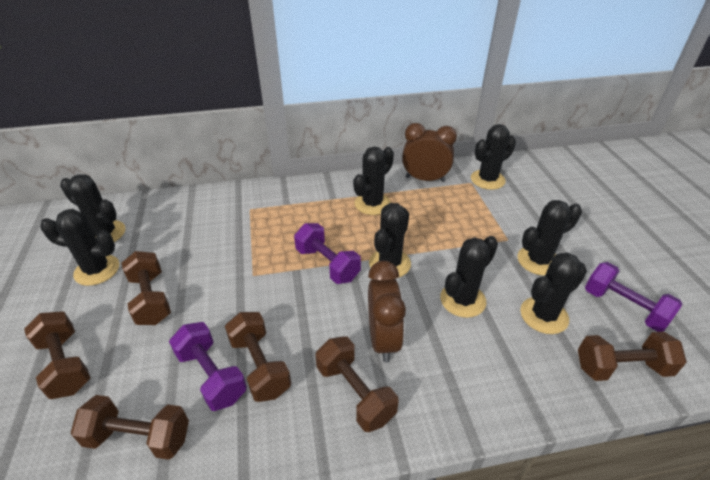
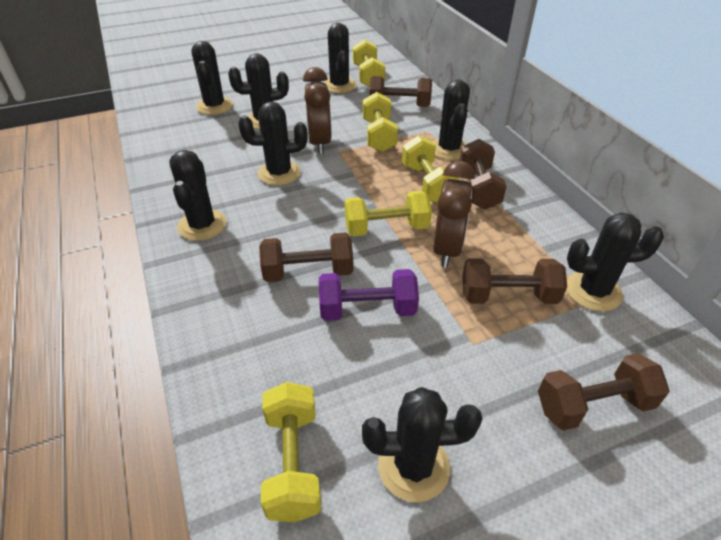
brown dumbbell: 6 -> 5
purple dumbbell: 3 -> 1
yellow dumbbell: 0 -> 5

